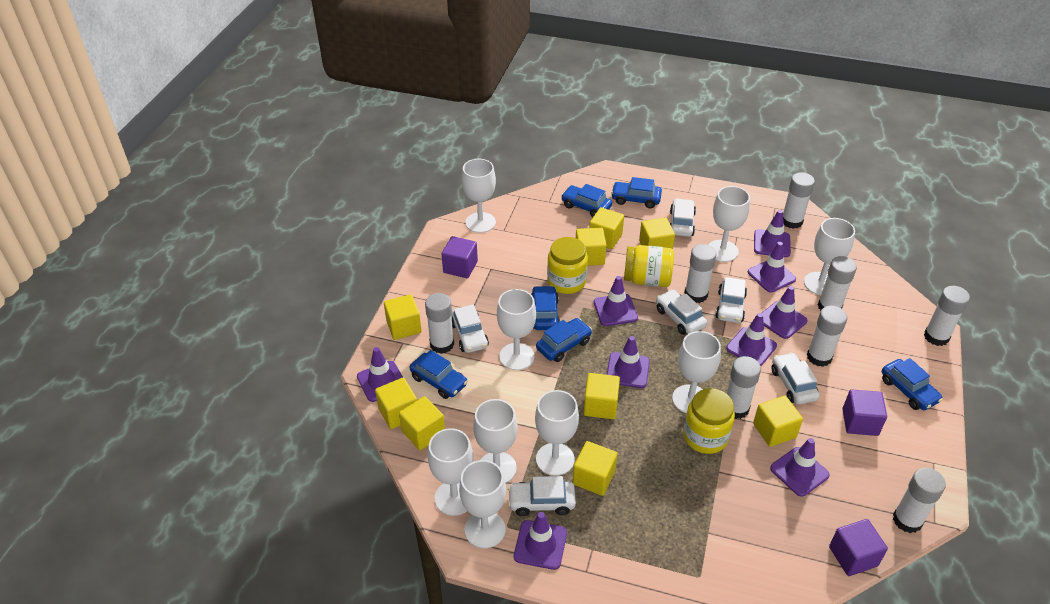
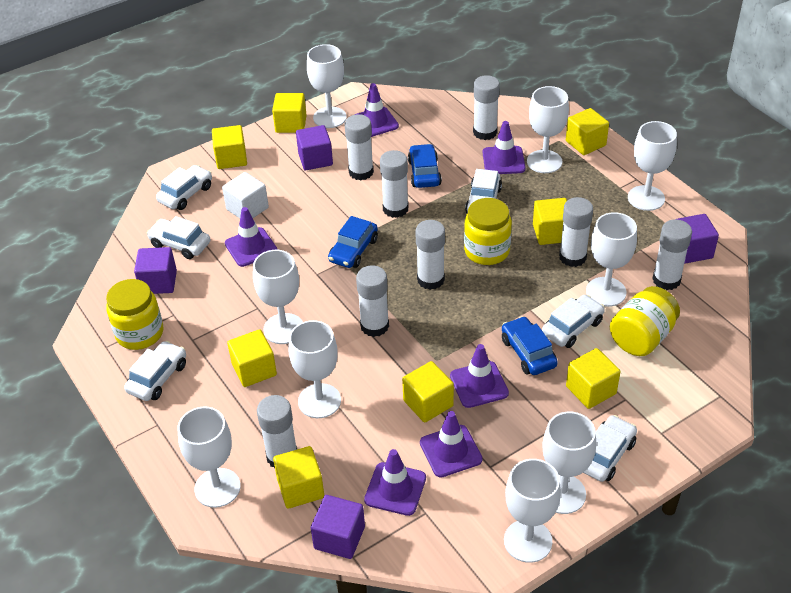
blue car: 6 -> 3
purple cube: 3 -> 4
purple traffic cone: 9 -> 6
white cube: 0 -> 1
yellow cube: 9 -> 8

